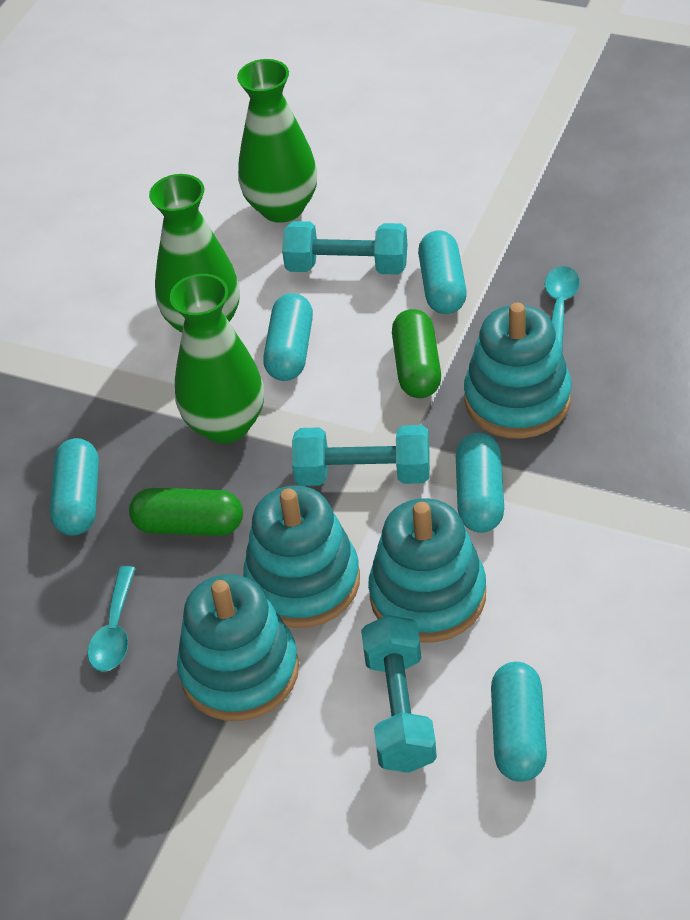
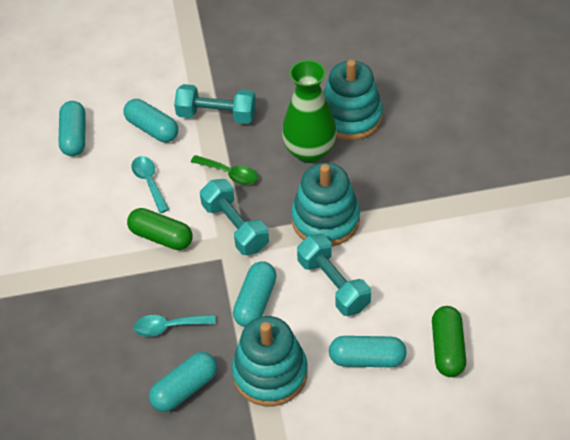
green spoon: 0 -> 1
green vase: 3 -> 1
turquoise stacking toy: 4 -> 3

